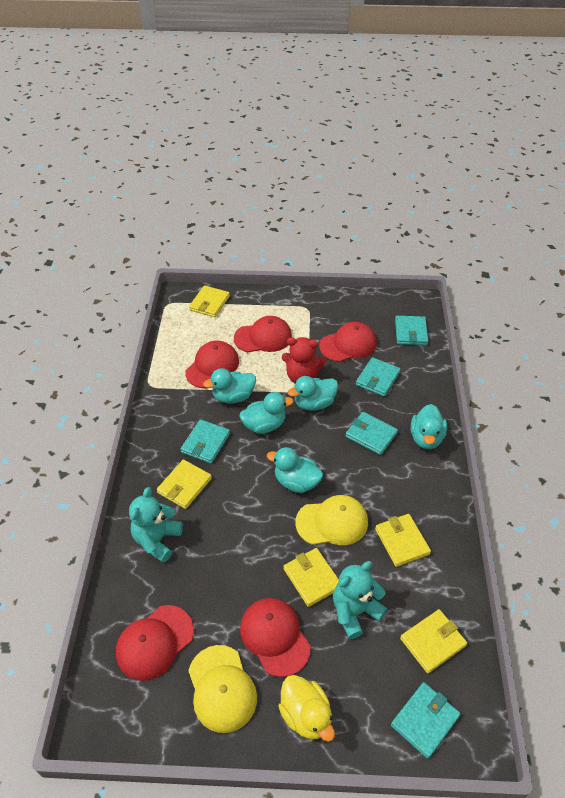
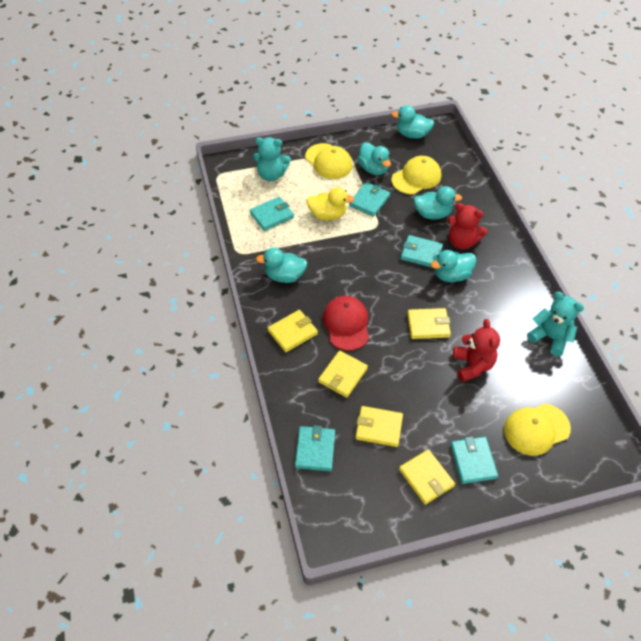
red cap: 5 -> 1
red teddy bear: 1 -> 2
yellow cap: 2 -> 3

